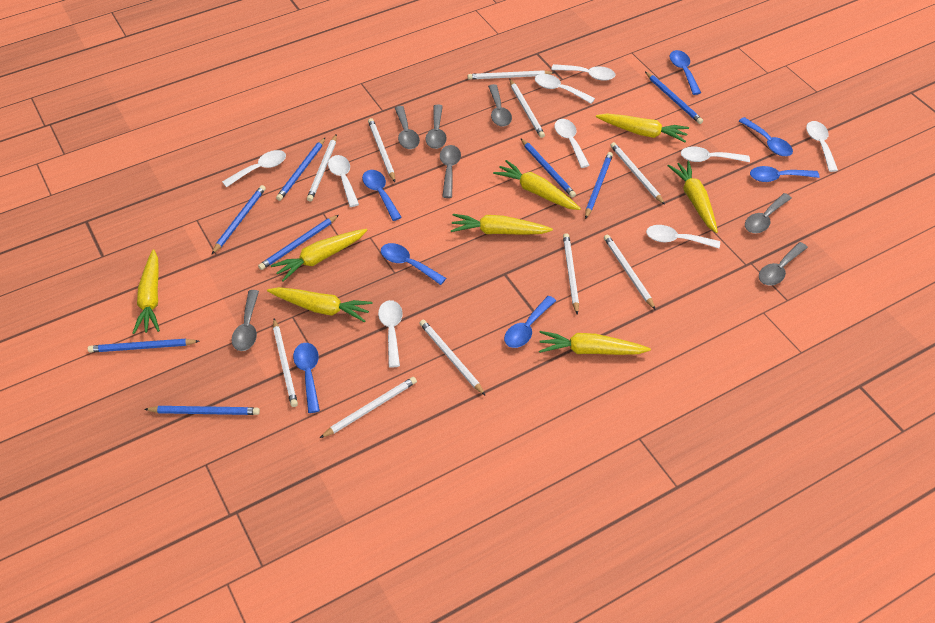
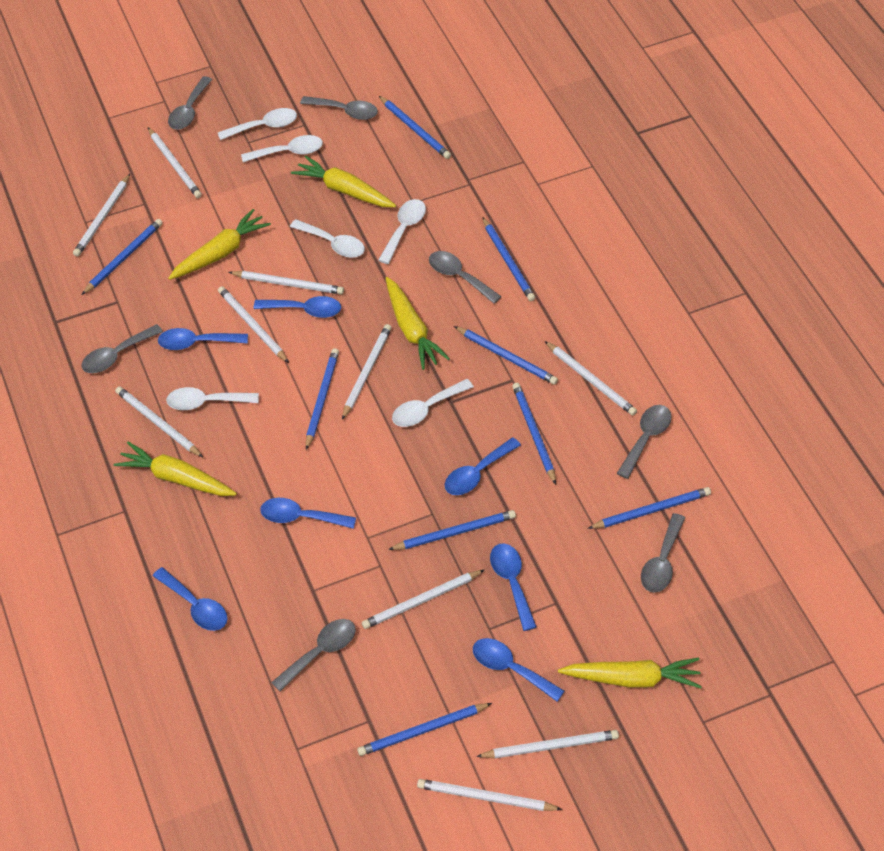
blue pencil: 8 -> 9
white spoon: 9 -> 6
yellow carrot: 8 -> 5

